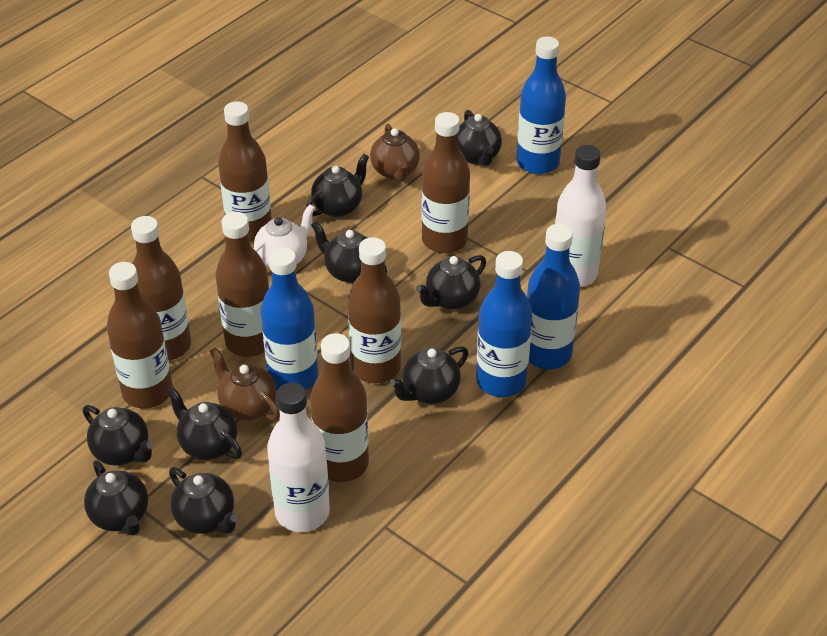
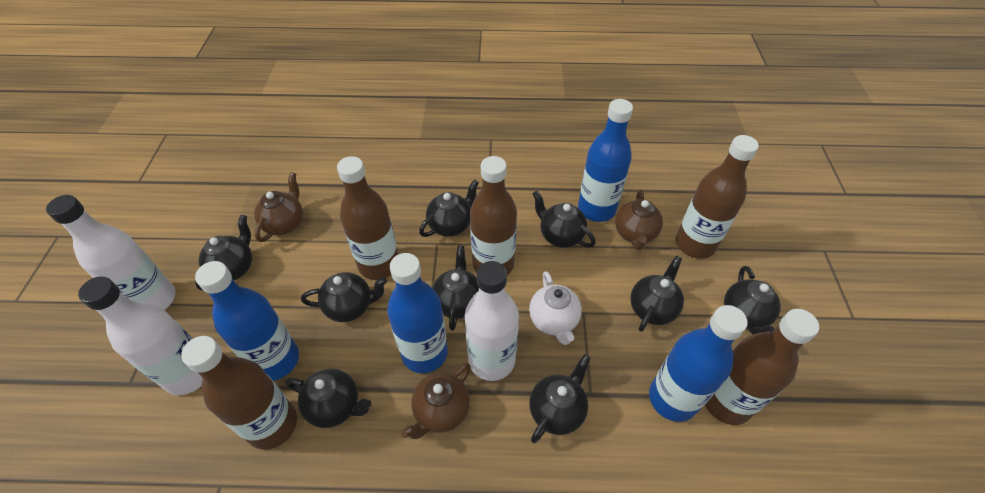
brown bottle: 7 -> 5
brown teapot: 2 -> 3
white bottle: 2 -> 3

